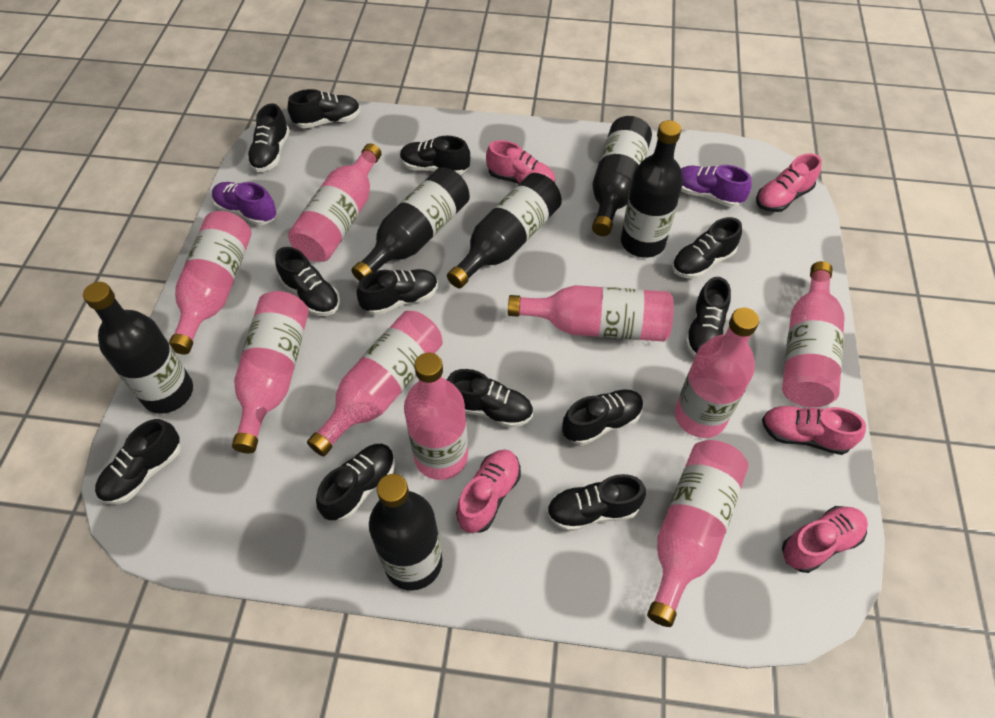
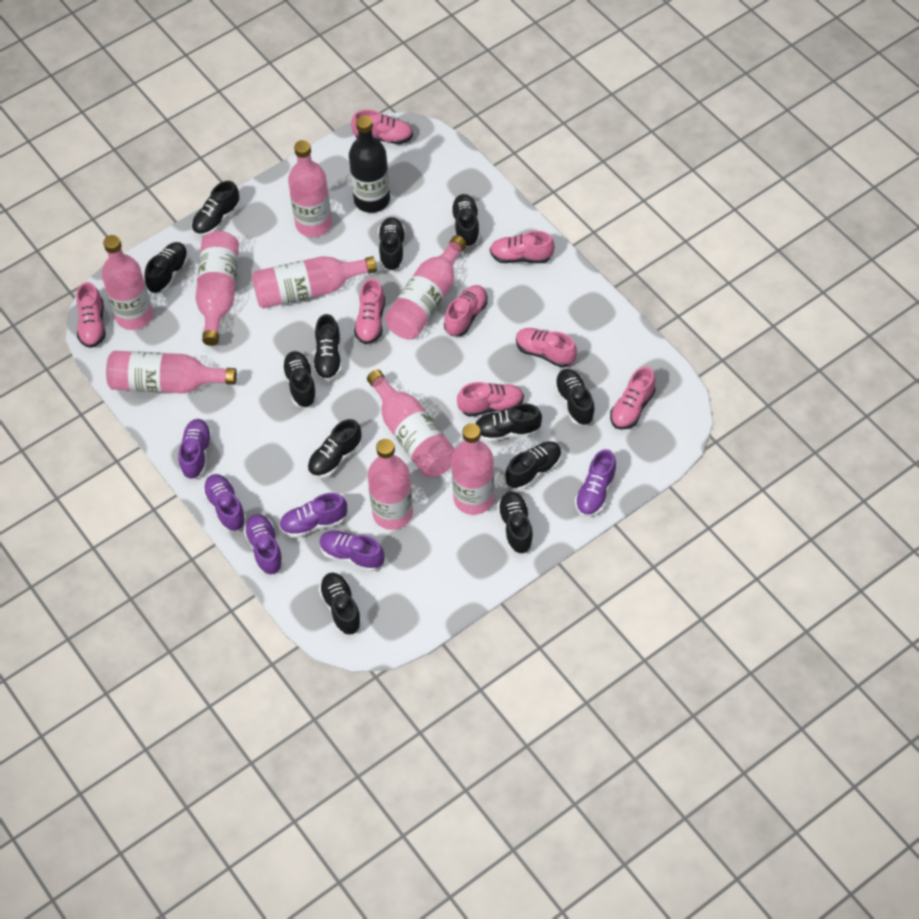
black bottle: 6 -> 1
pink shoe: 5 -> 8
purple shoe: 2 -> 6

